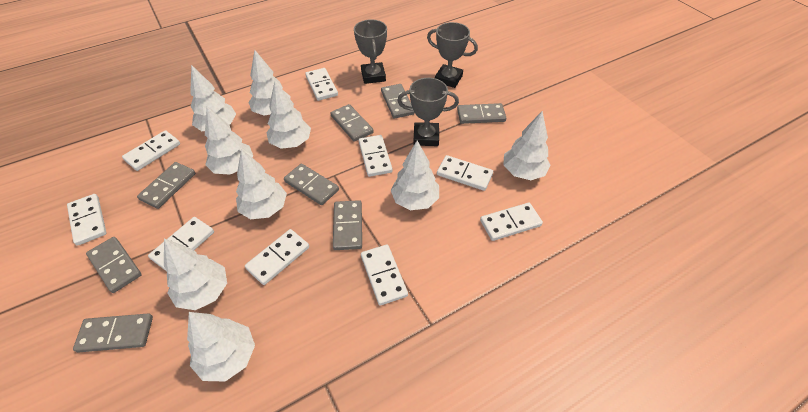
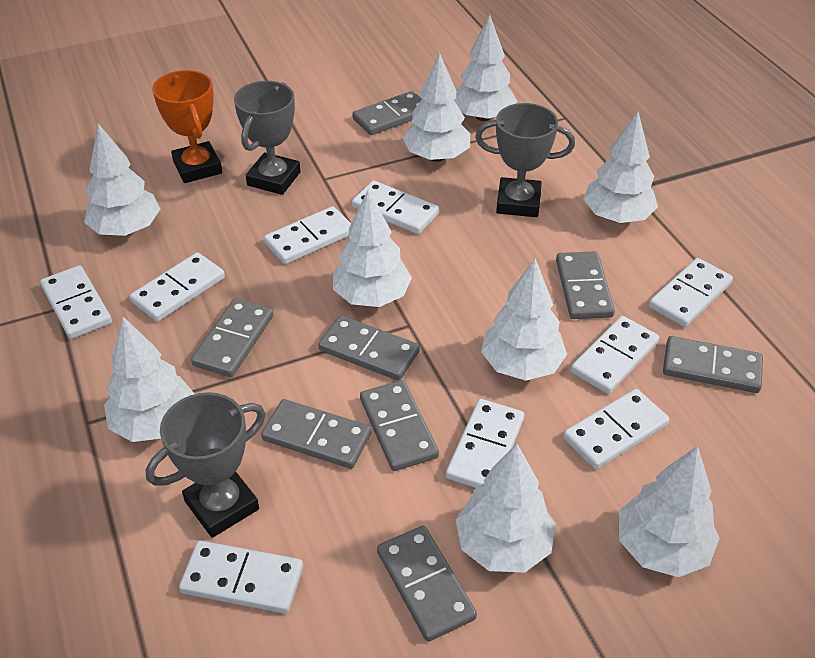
orange trophy: 0 -> 1

